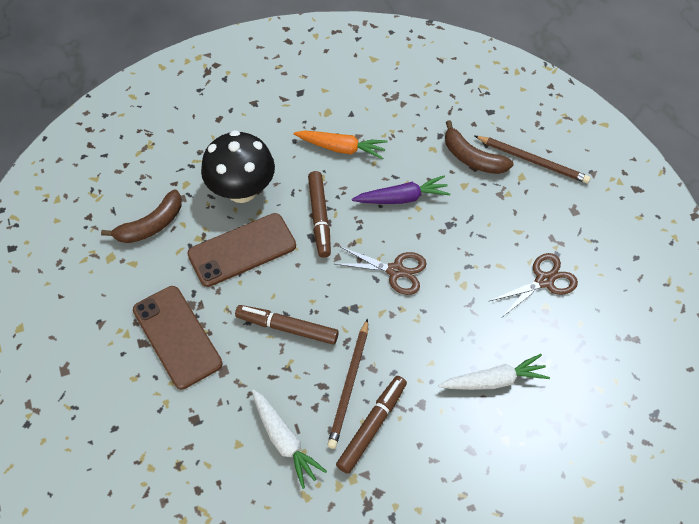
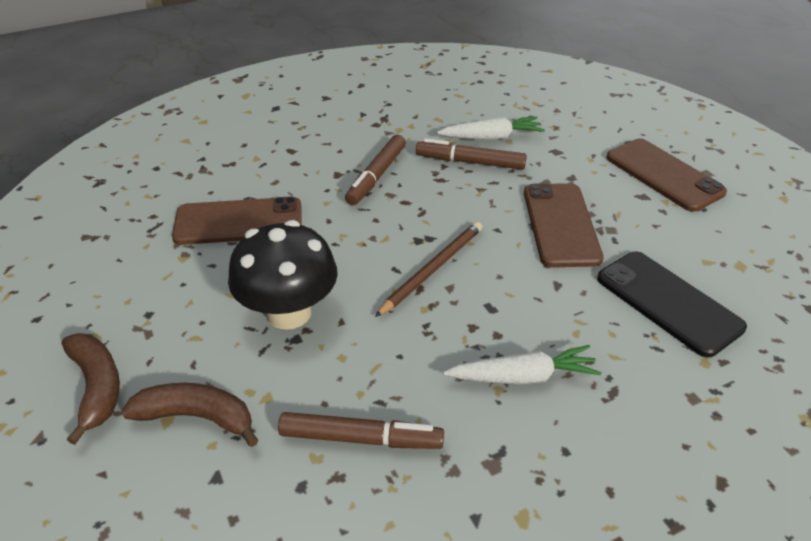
black phone: 0 -> 1
brown pencil: 2 -> 1
brown phone: 2 -> 3
brown scissors: 2 -> 0
orange carrot: 1 -> 0
purple carrot: 1 -> 0

